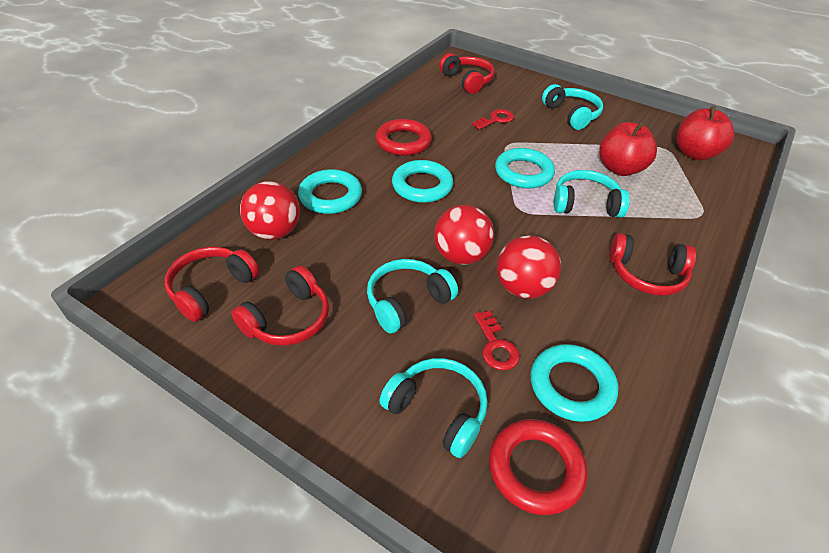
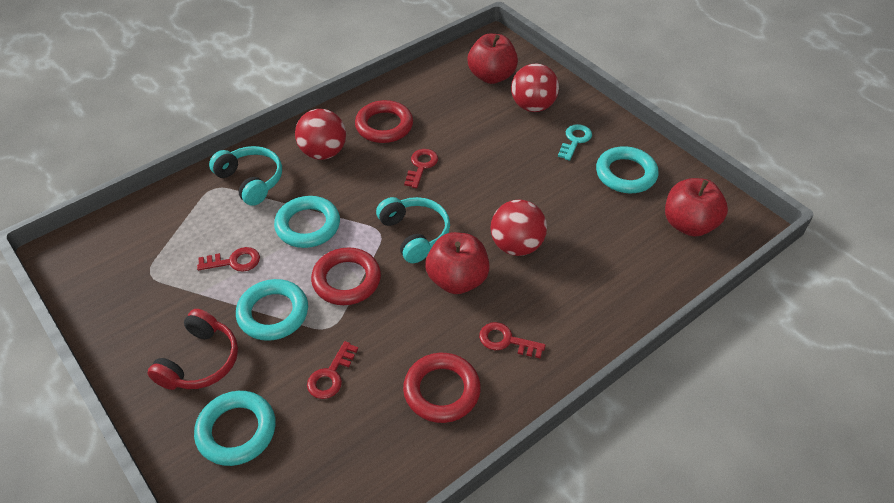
red apple: 2 -> 3
red headphones: 4 -> 1
red key: 2 -> 4
red ring: 2 -> 3
turquoise headphones: 4 -> 2
turquoise key: 0 -> 1

